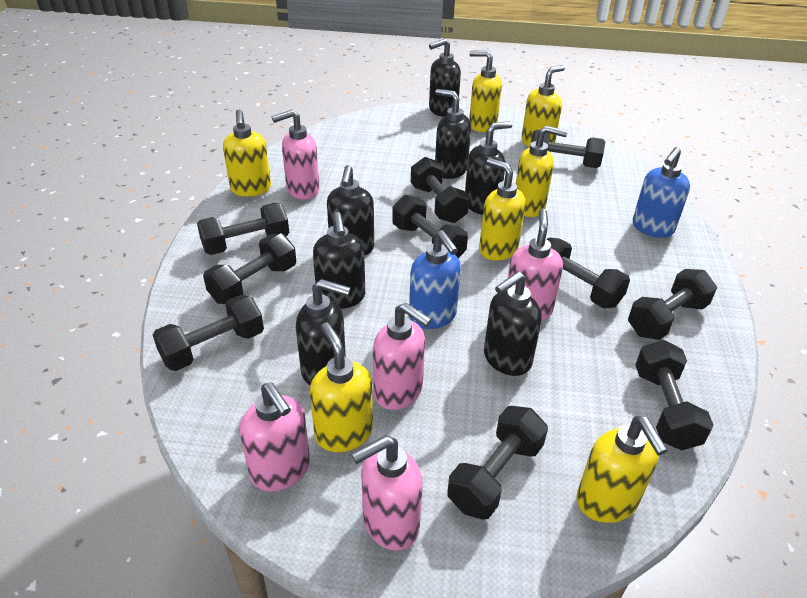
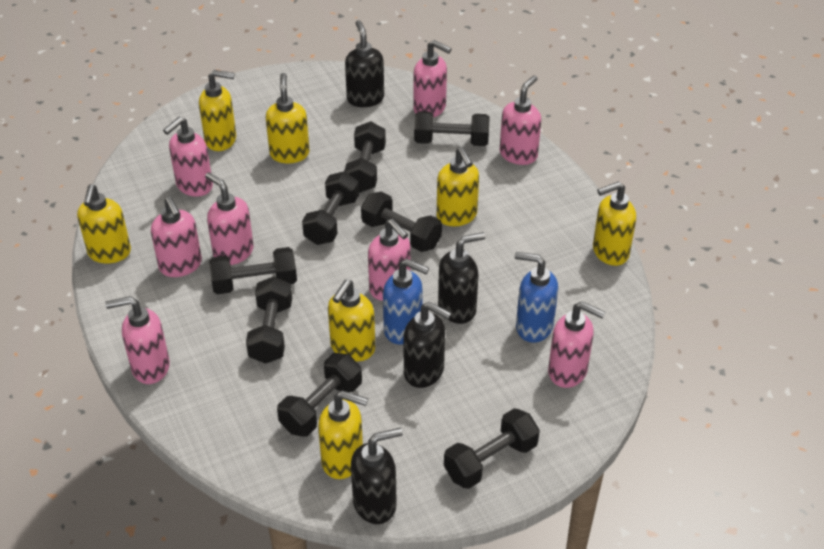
black dumbbell: 10 -> 8
black soap dispenser: 7 -> 4
pink soap dispenser: 5 -> 8

